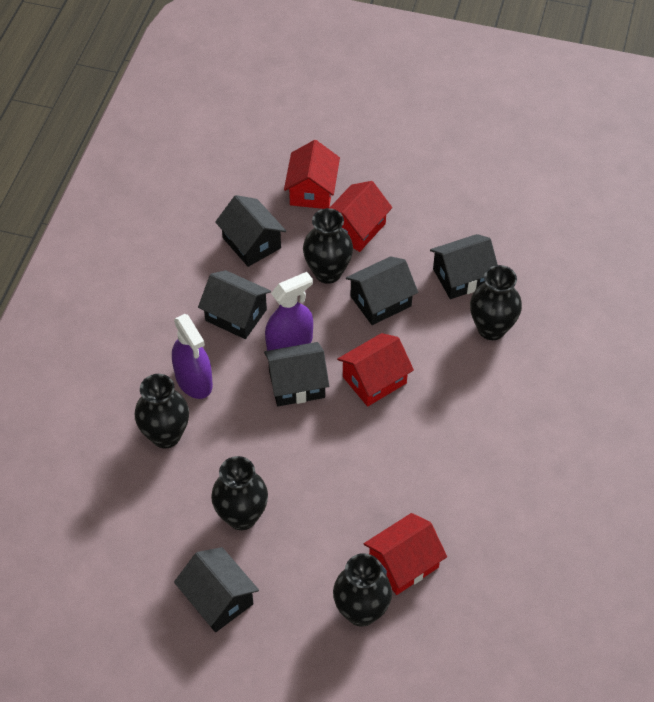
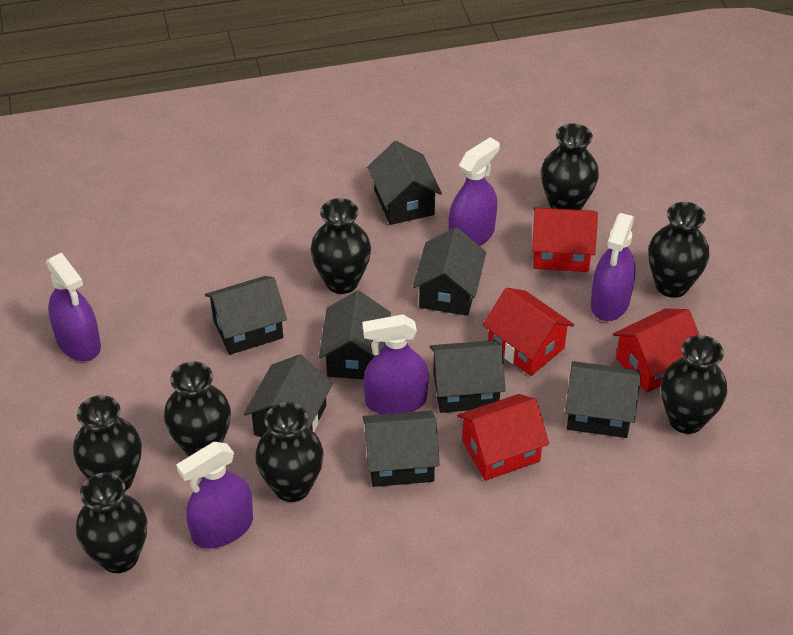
black house: 6 -> 8
black vase: 5 -> 8
purple spray bottle: 2 -> 5

